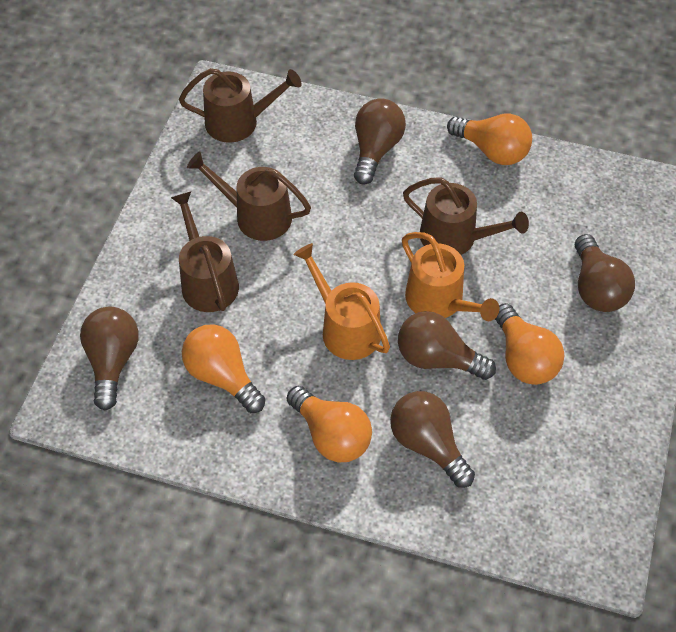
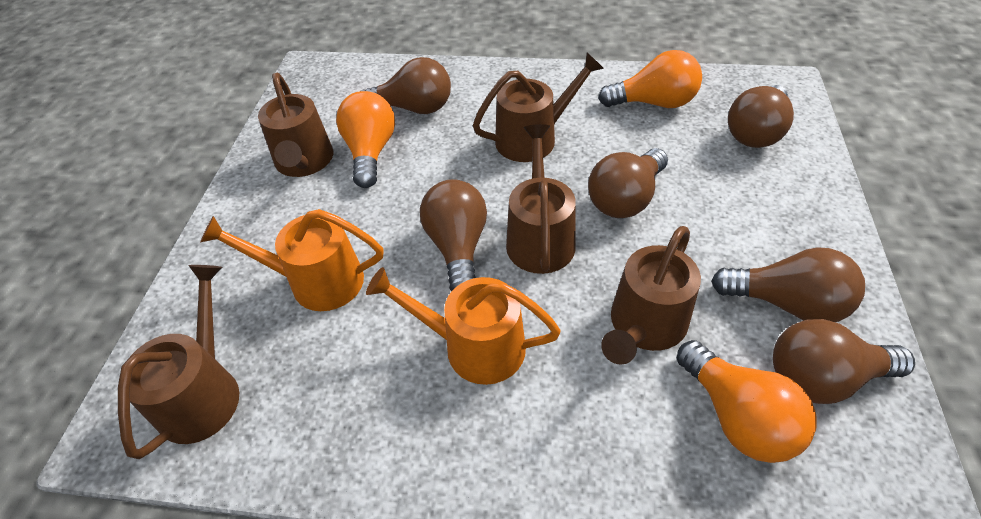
brown light bulb: 5 -> 6
brown watering can: 4 -> 5
orange light bulb: 4 -> 3

